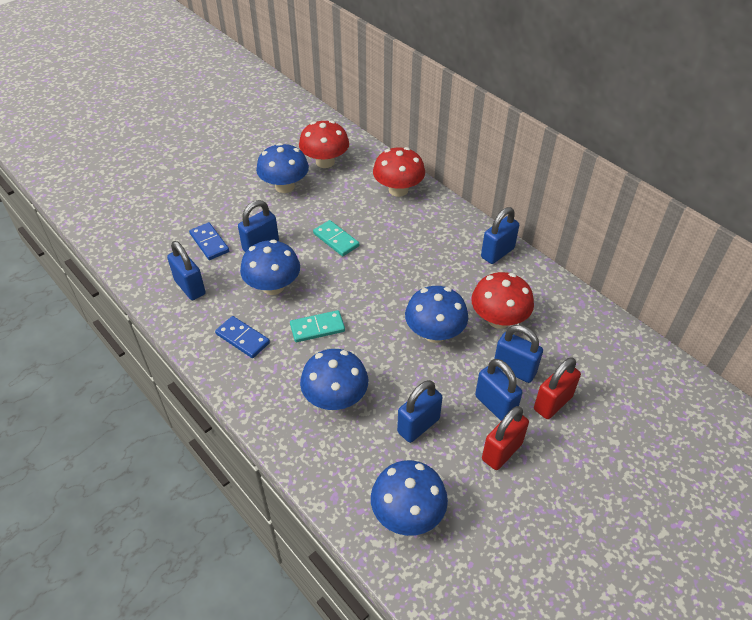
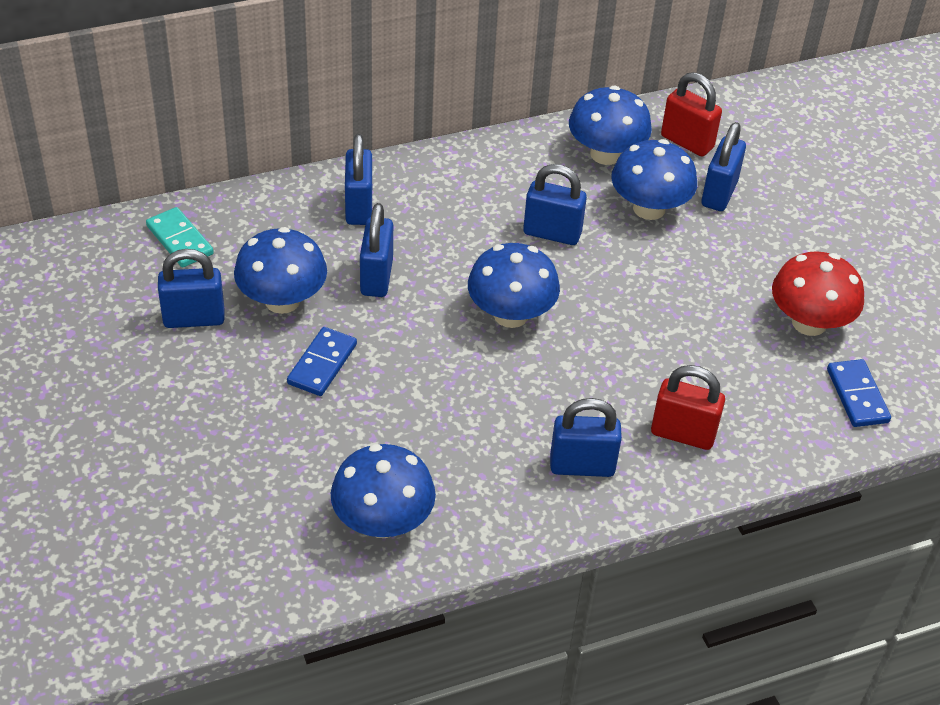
red mushroom: 3 -> 1
turquoise domino: 2 -> 1

